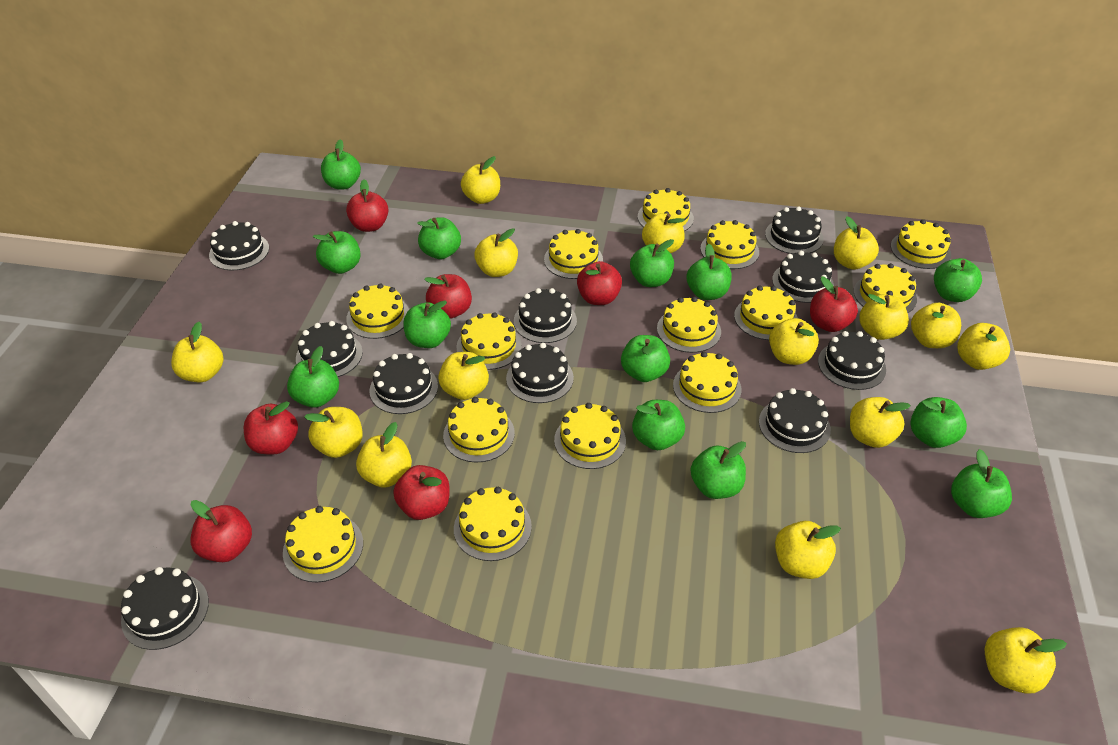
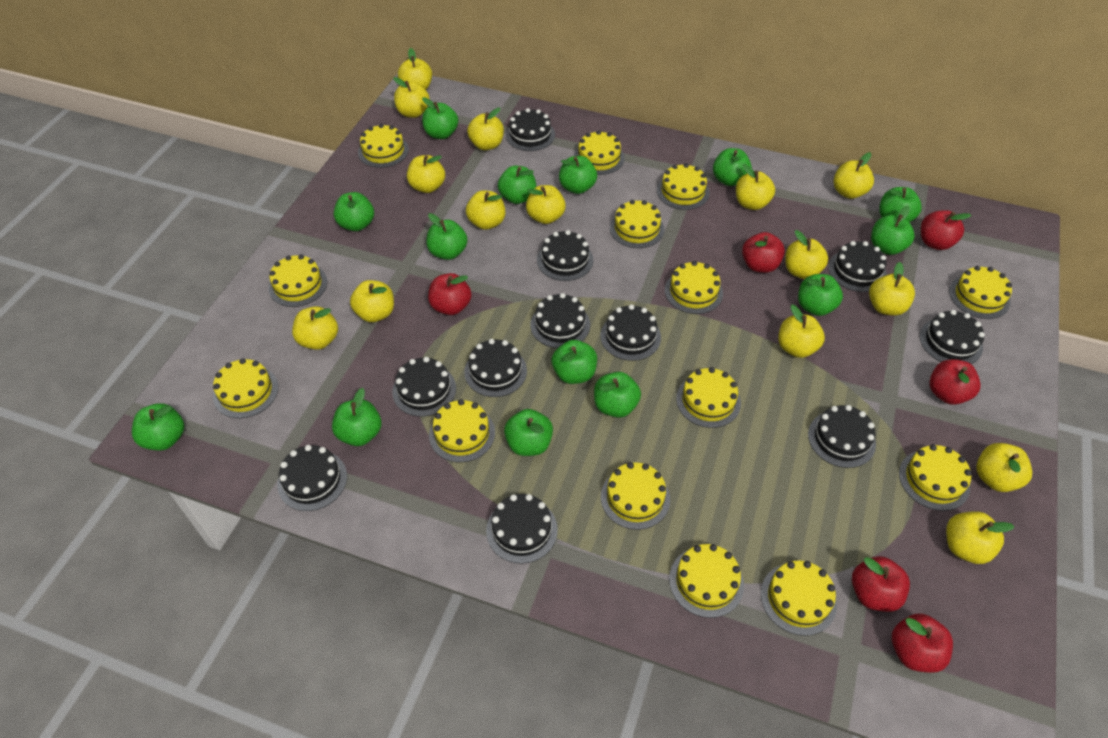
black cake: 10 -> 11
green apple: 13 -> 14
red apple: 7 -> 6

